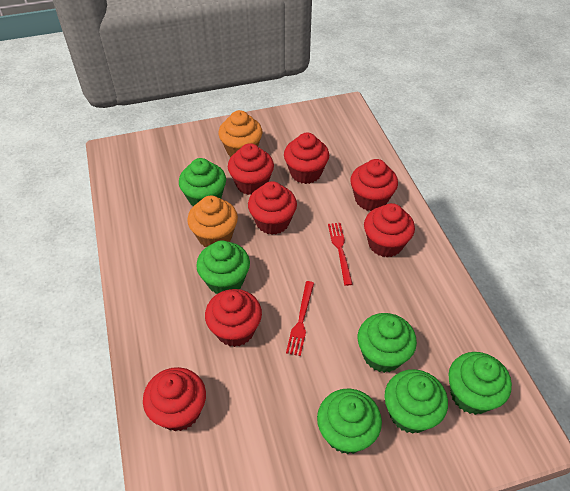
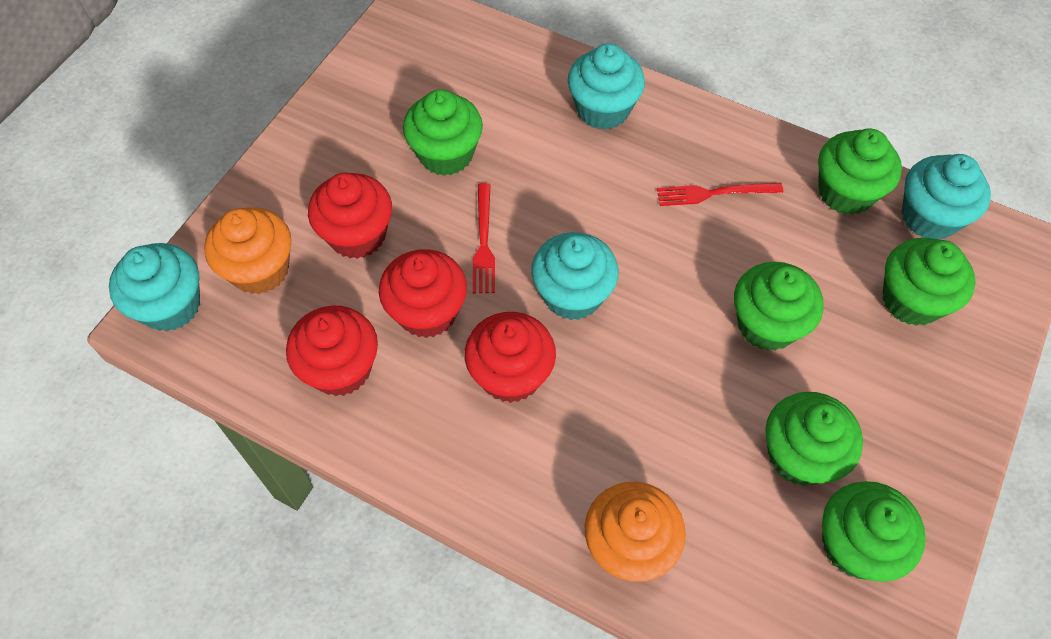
red cupcake: 7 -> 4
turquoise cupcake: 0 -> 4

